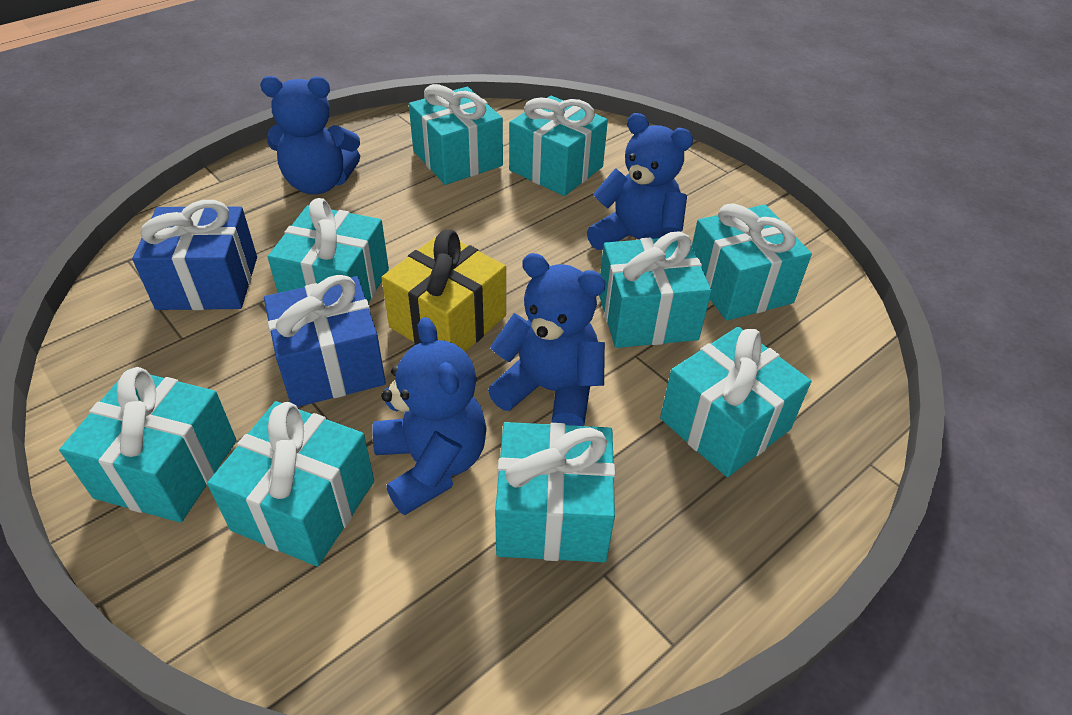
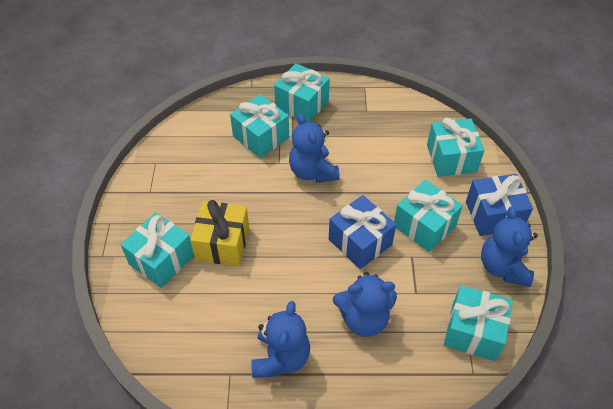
turquoise gift: 9 -> 6

